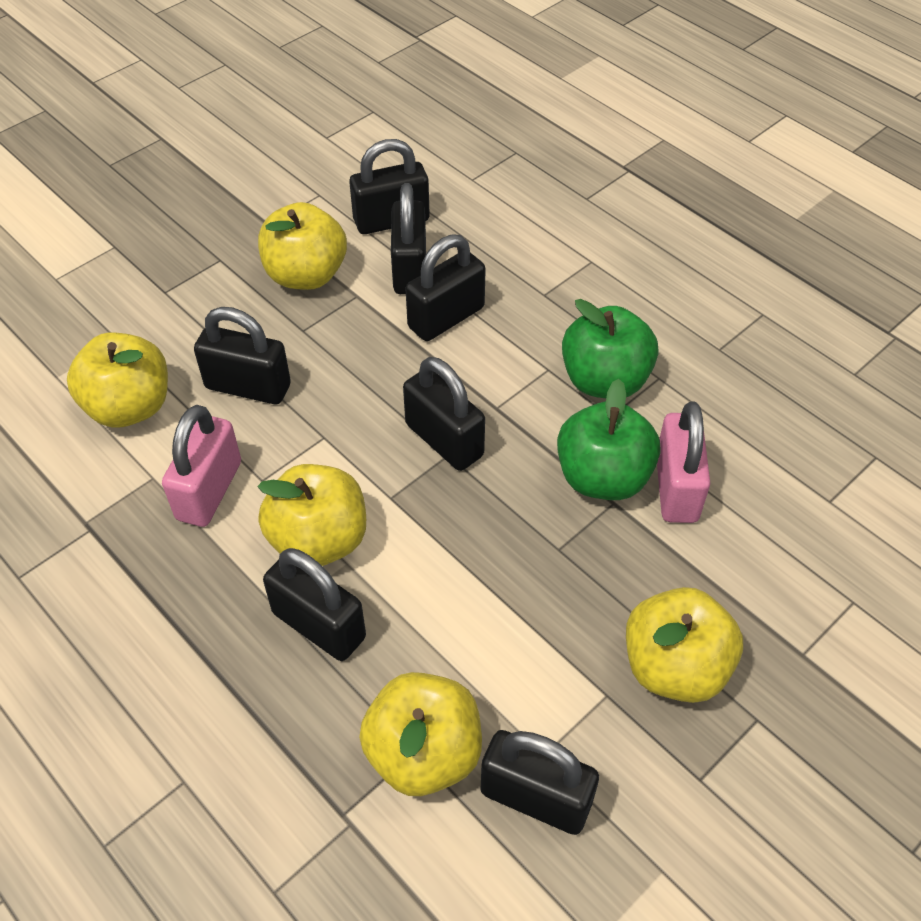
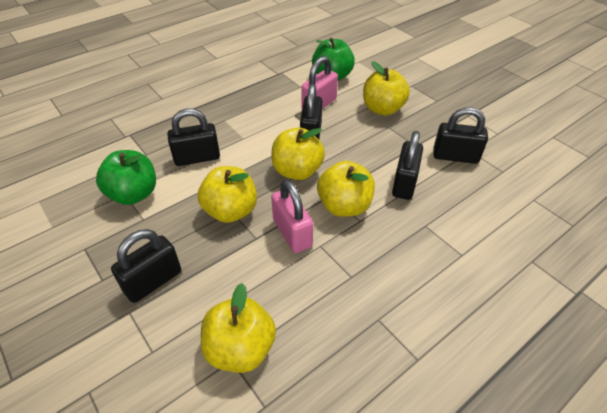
black padlock: 7 -> 5

